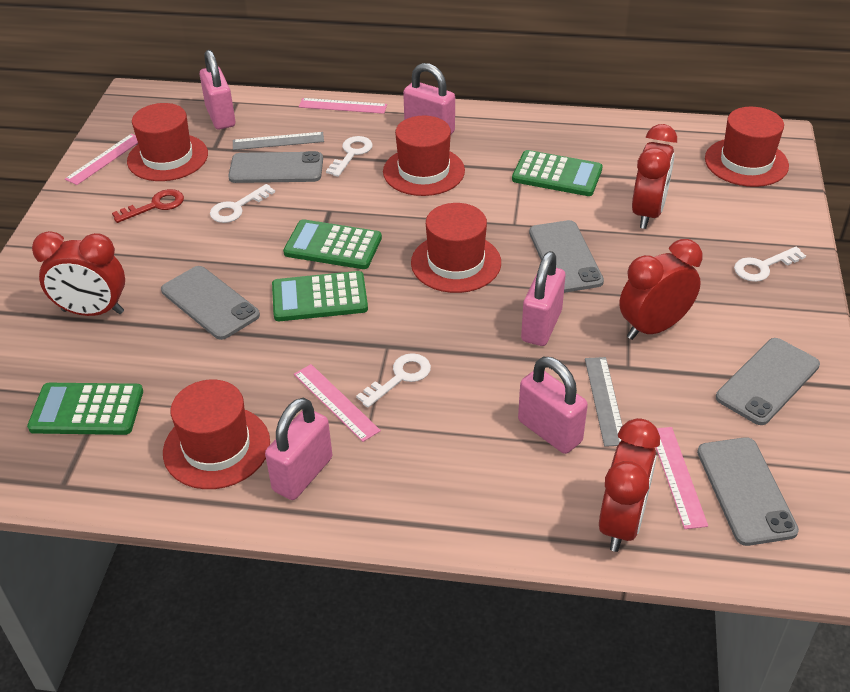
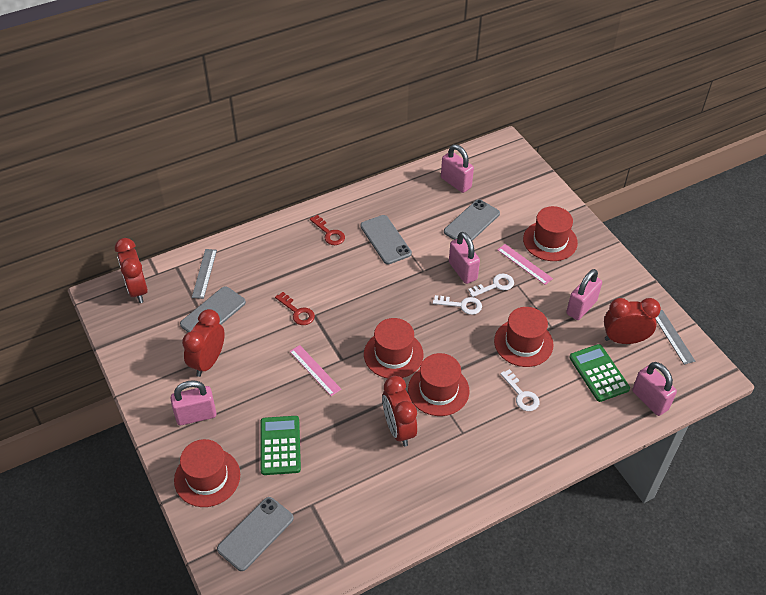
green calculator: 4 -> 2
grey phone: 5 -> 4
pink ruler: 4 -> 2
red key: 1 -> 2
white key: 4 -> 3

